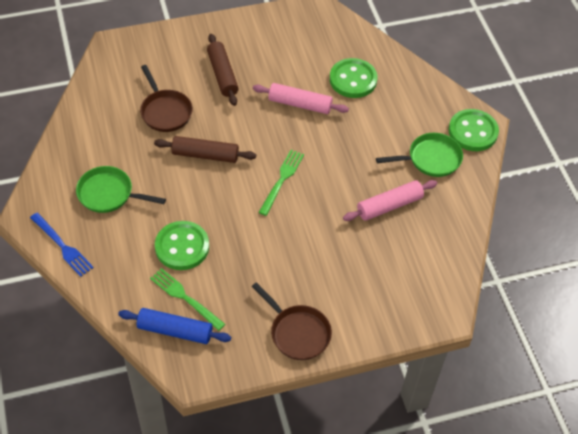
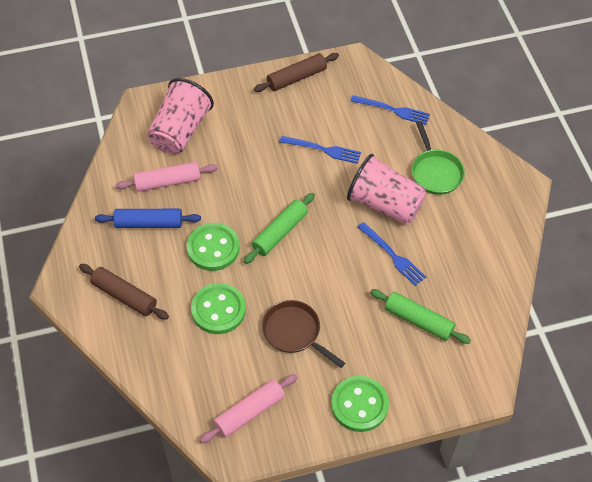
blue fork: 1 -> 3
brown pan: 2 -> 1
green fork: 2 -> 0
green pan: 2 -> 1
green rolling pin: 0 -> 2
pink cup: 0 -> 2

